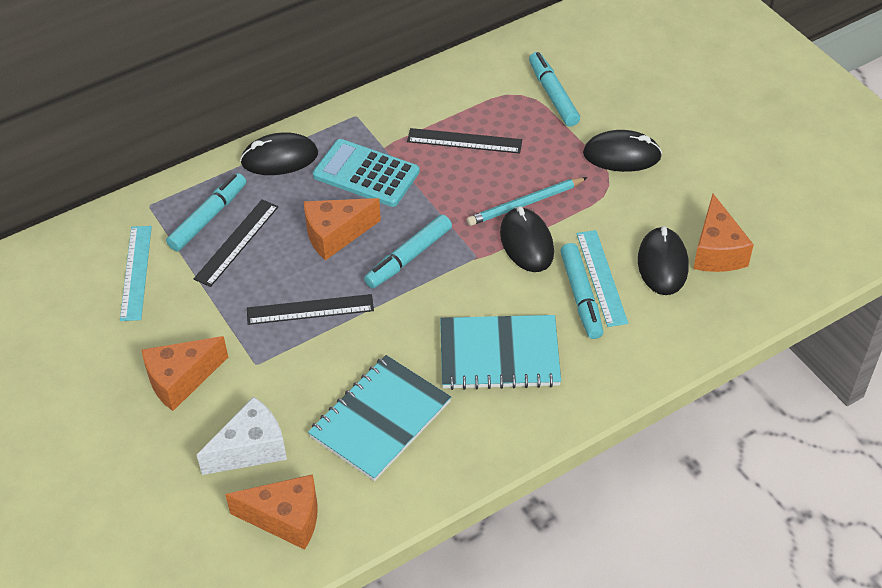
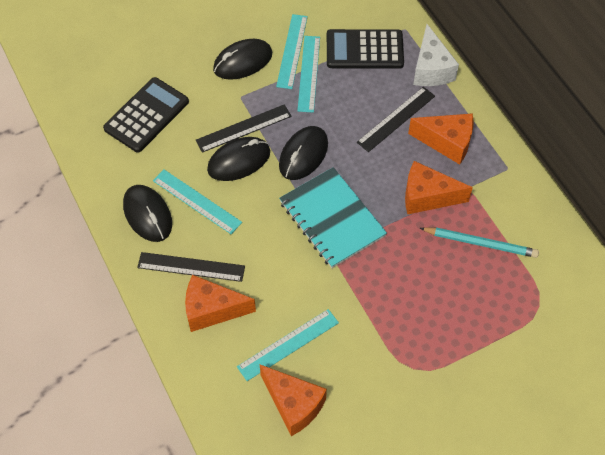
black calculator: 0 -> 2
turquoise calculator: 1 -> 0
turquoise marker: 4 -> 0
turquoise notebook: 2 -> 1
turquoise ruler: 2 -> 4

